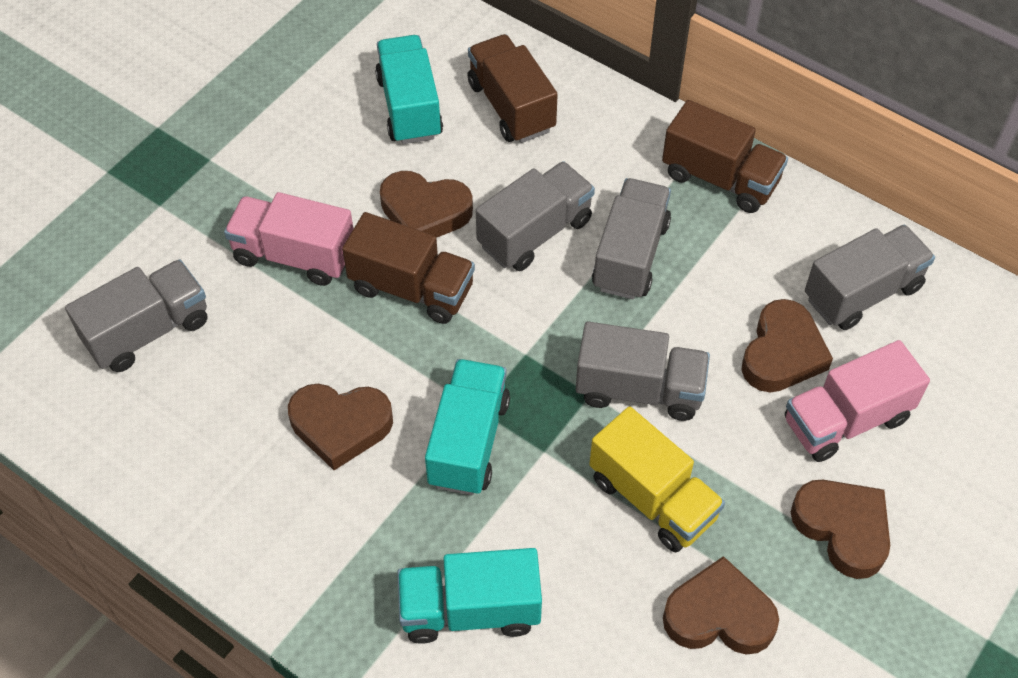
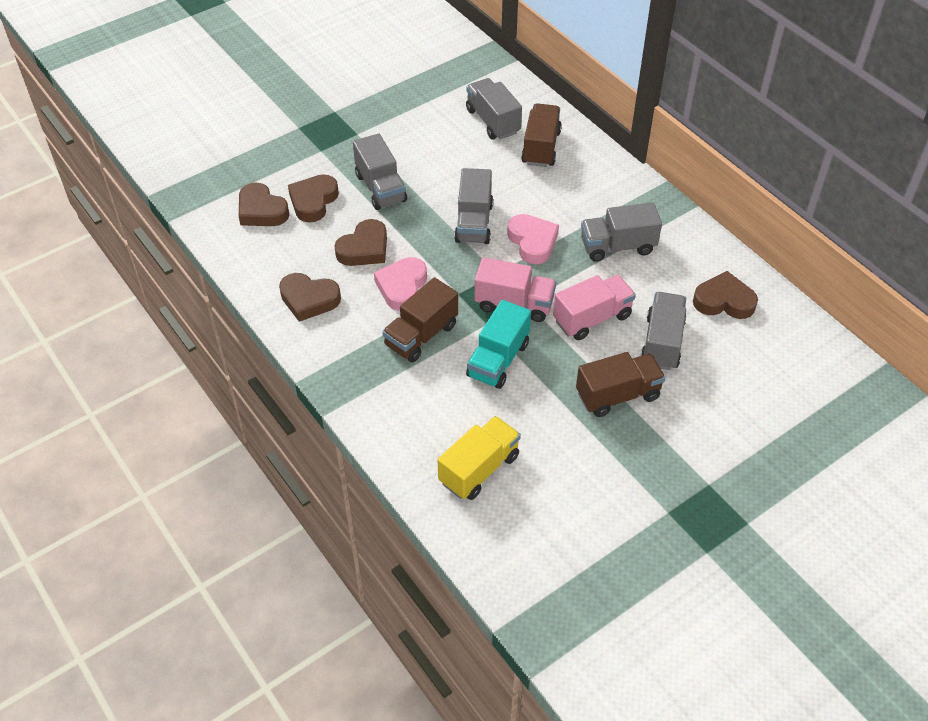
pink heart: 0 -> 2
turquoise truck: 3 -> 1

